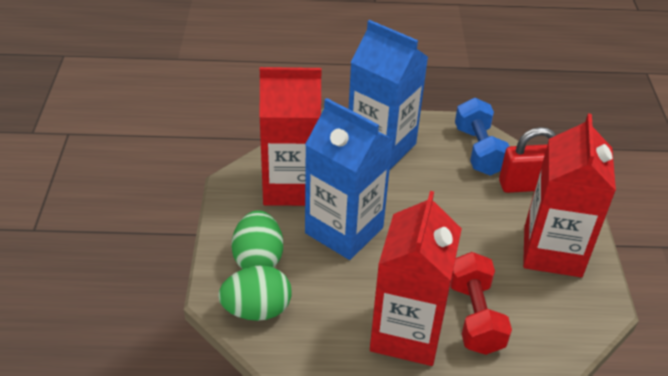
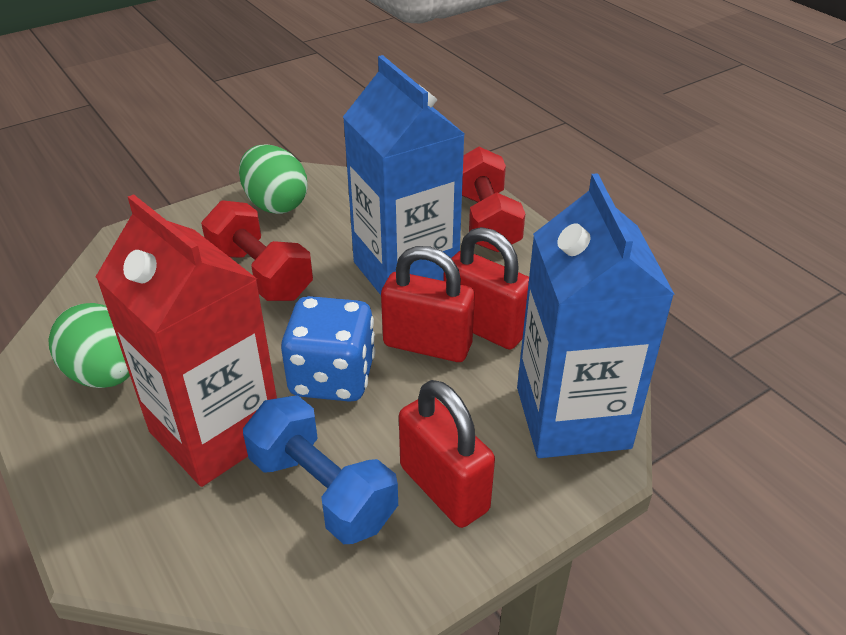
blue dice: 0 -> 1
red carton: 3 -> 1
red dumbbell: 1 -> 2
red padlock: 1 -> 3

